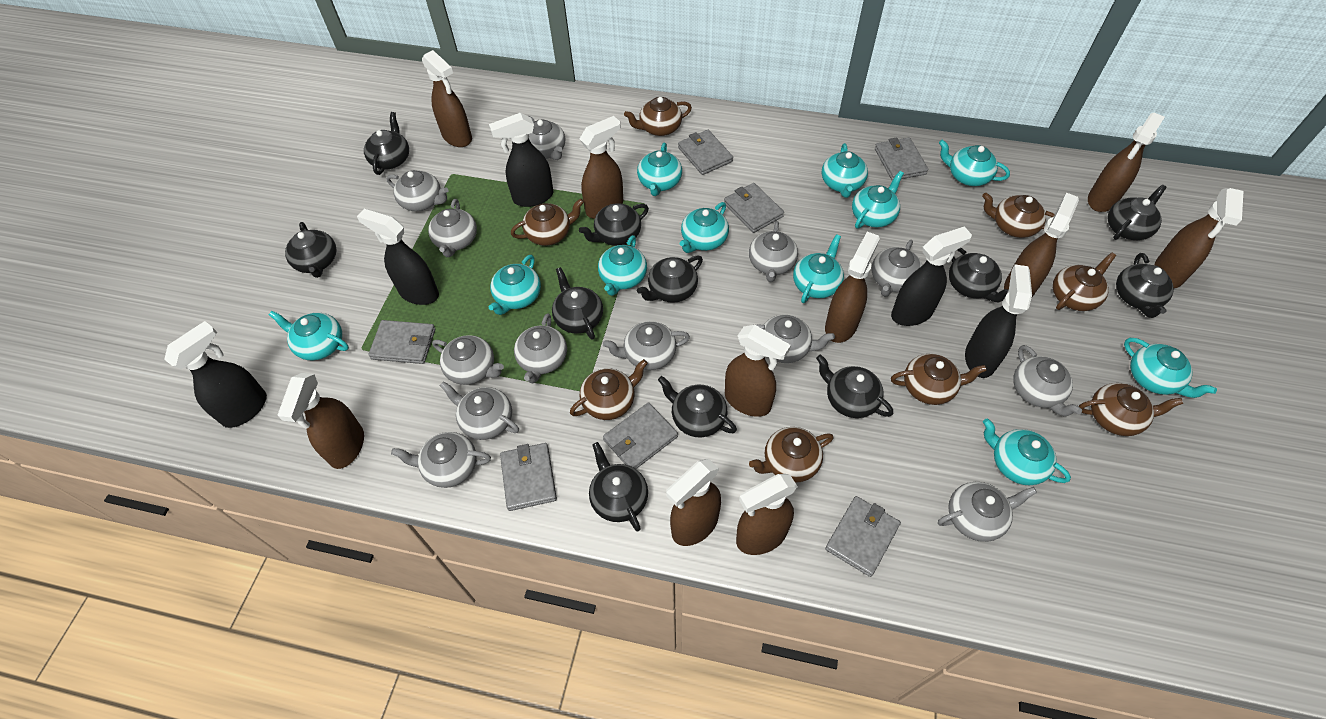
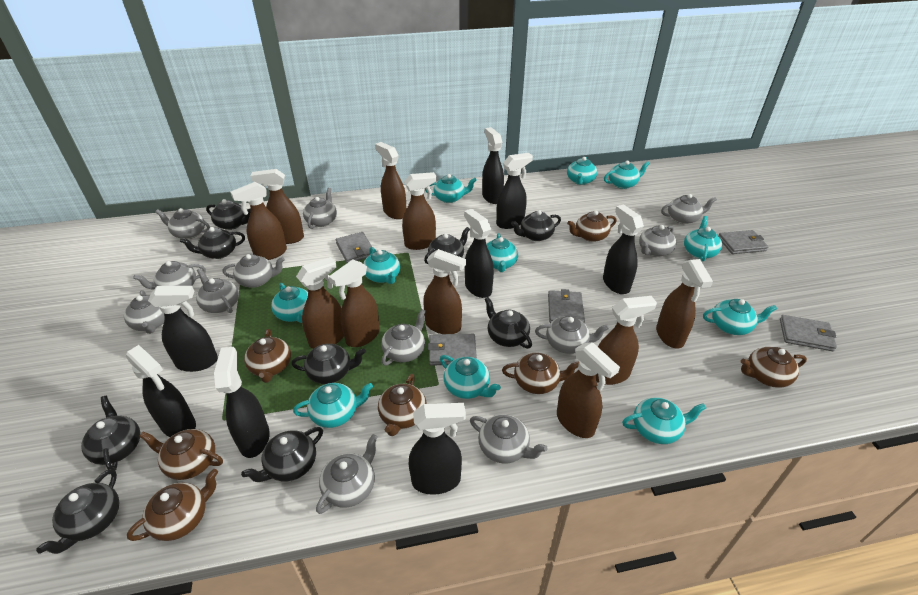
black spray bottle: 5 -> 8
black teapot: 11 -> 9
brown teapot: 8 -> 7
grey teapot: 13 -> 12
grey wallet: 7 -> 5

